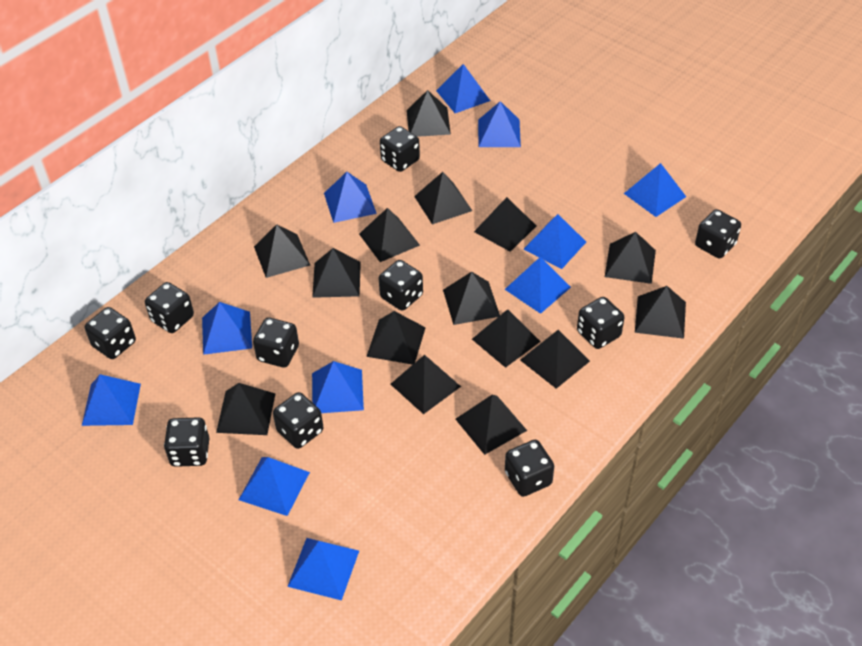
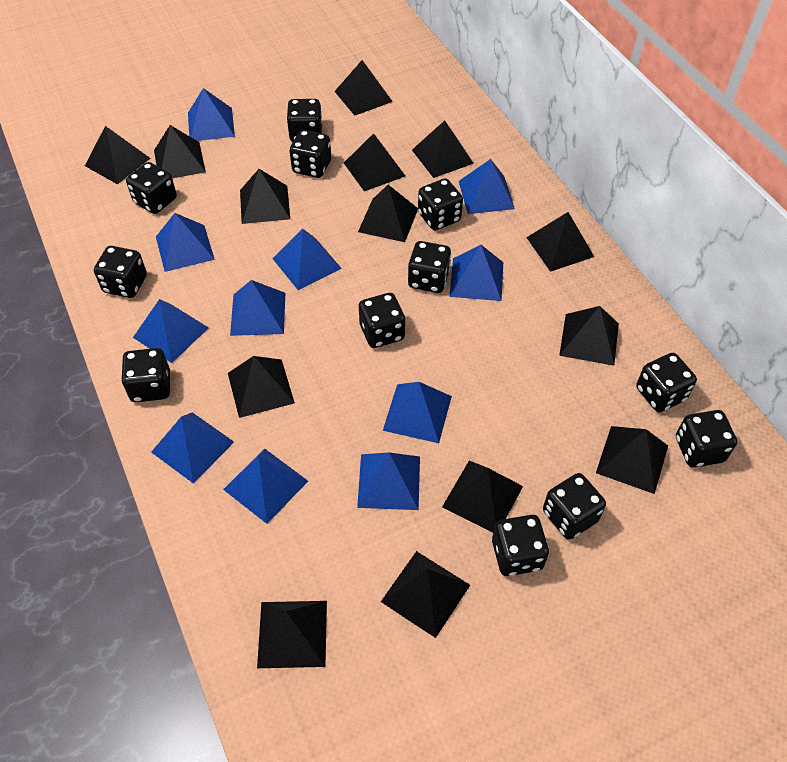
black dice: 10 -> 12
black pyramid: 15 -> 14

